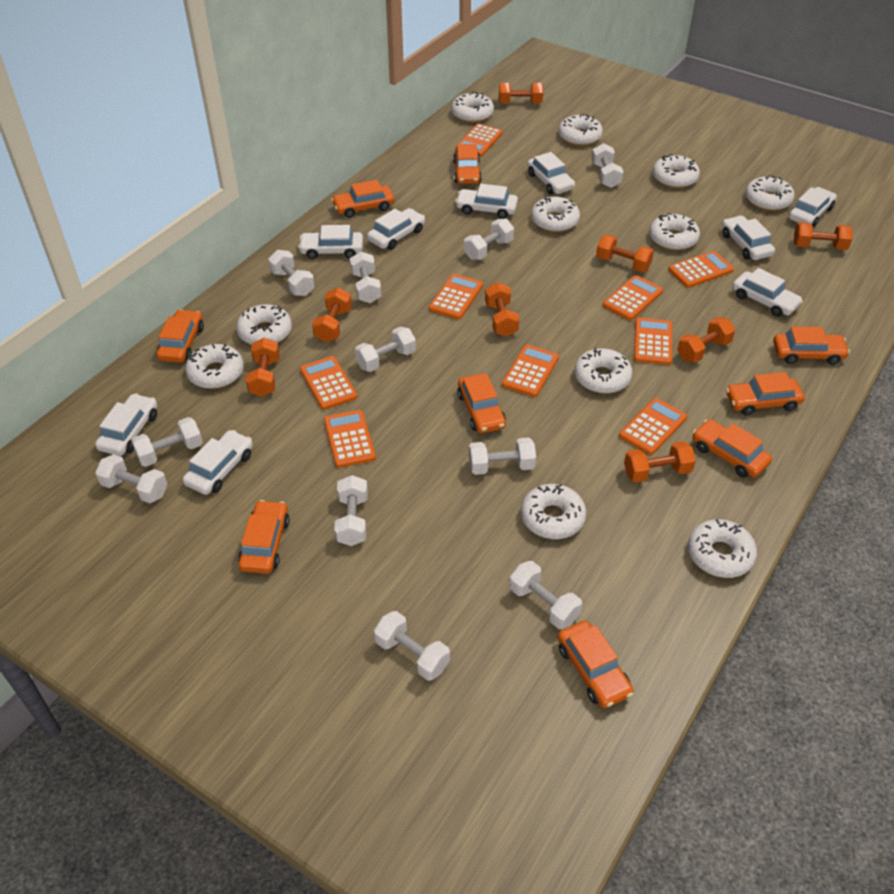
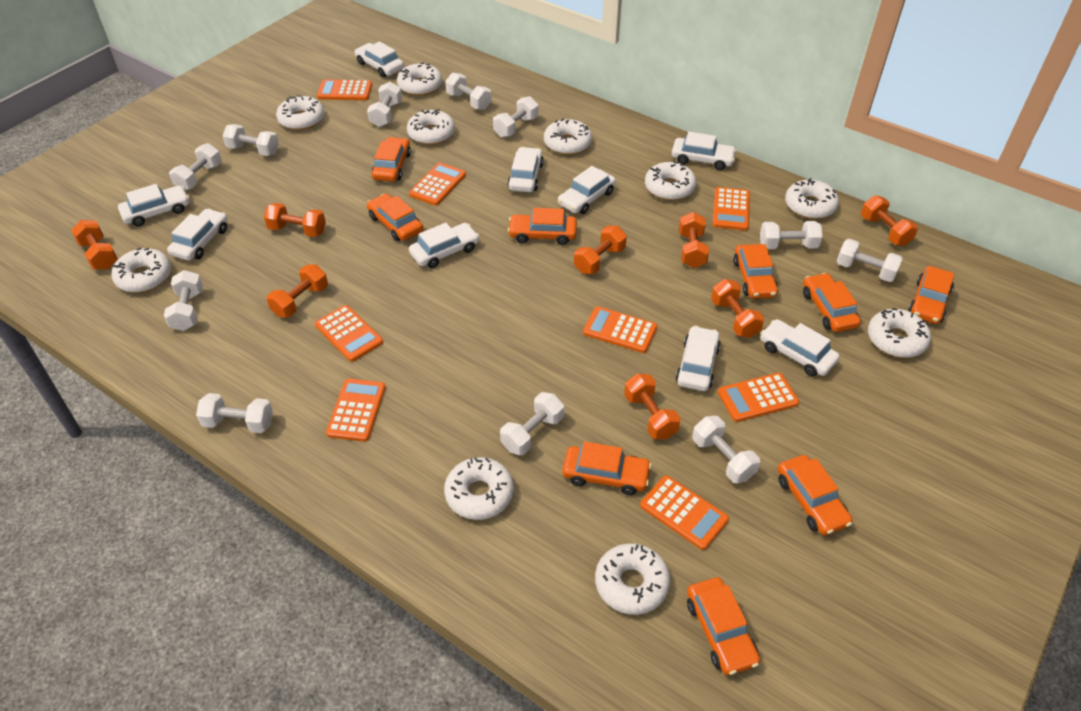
orange calculator: 9 -> 8
white donut: 11 -> 10

